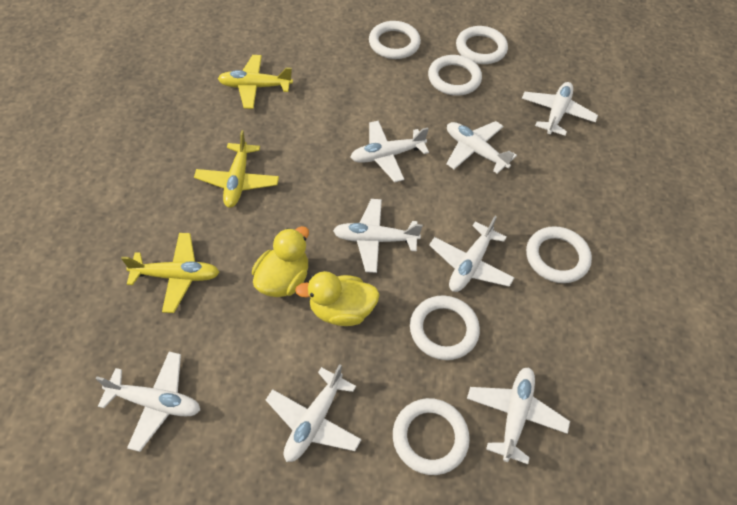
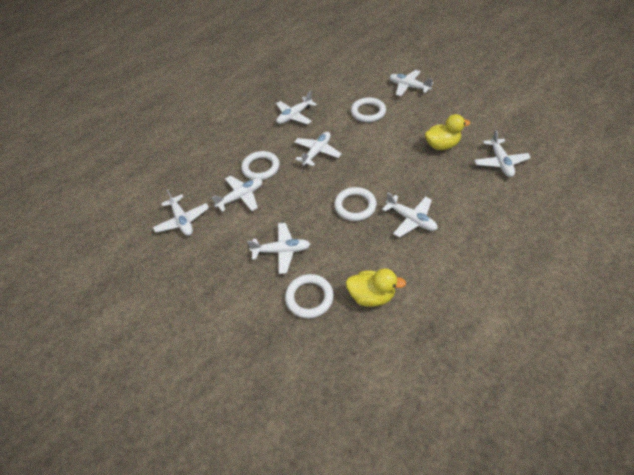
white ring: 6 -> 4
yellow plane: 3 -> 0

